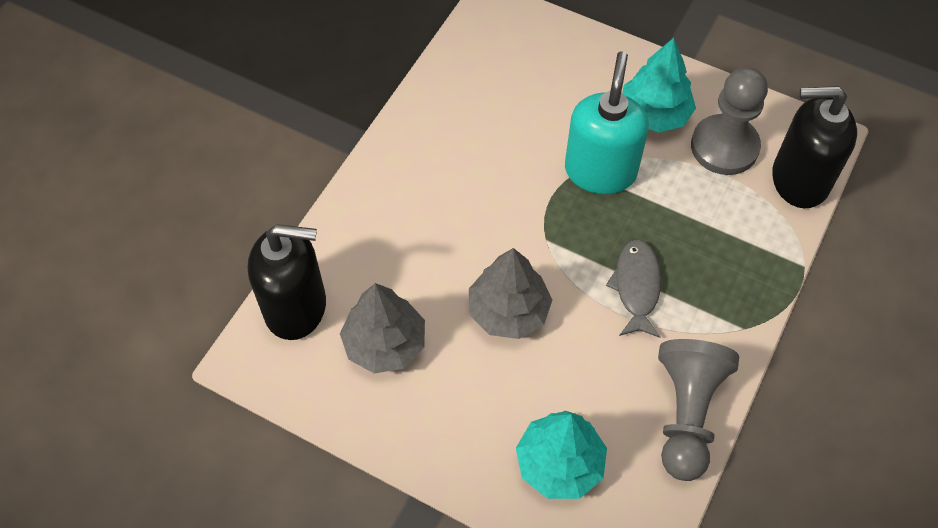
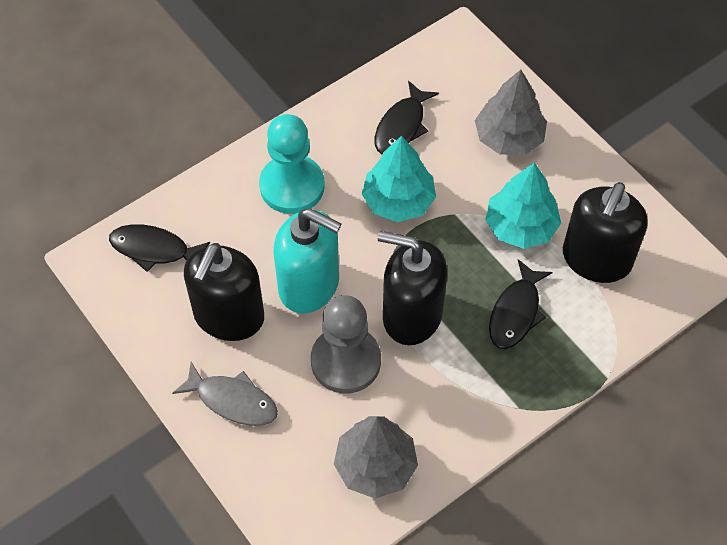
black fish: 0 -> 3
black soap dispenser: 2 -> 3
grey pawn: 2 -> 1
turquoise pawn: 0 -> 1

